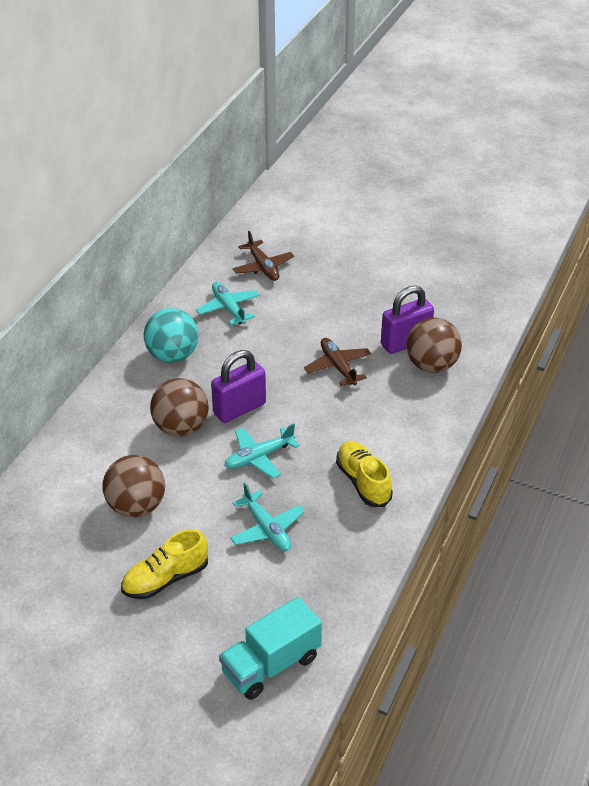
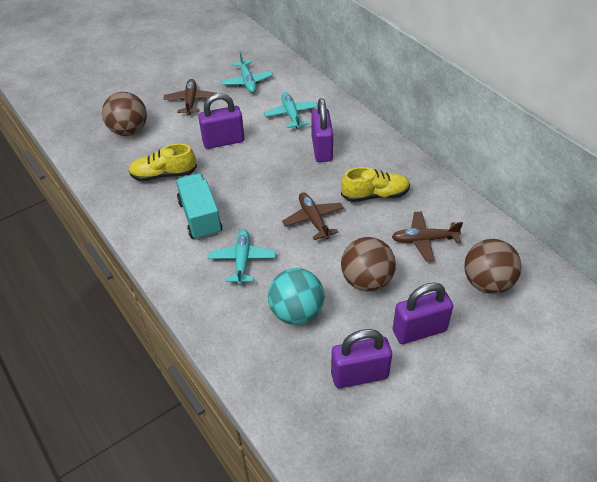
brown plane: 2 -> 3
purple padlock: 2 -> 4

